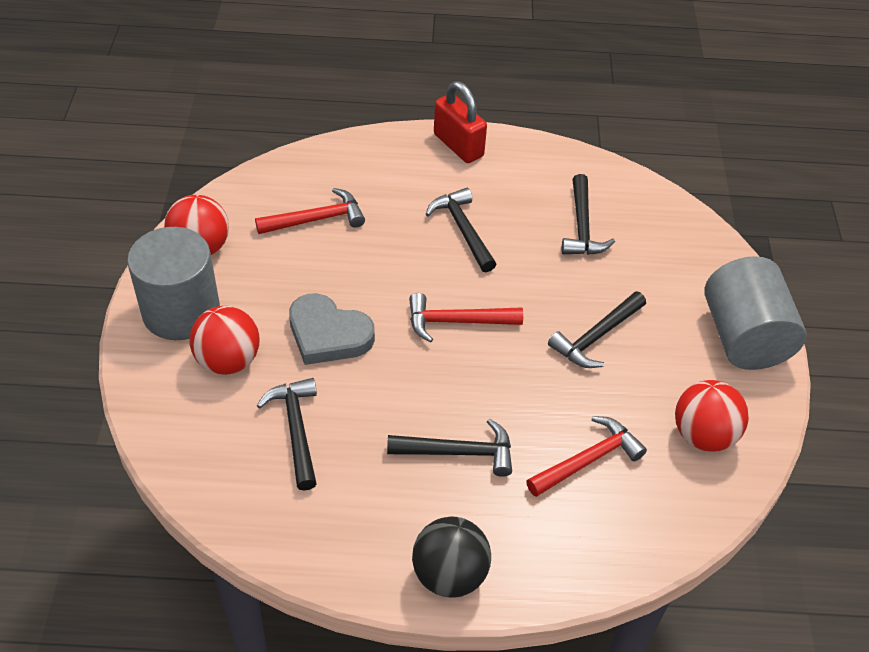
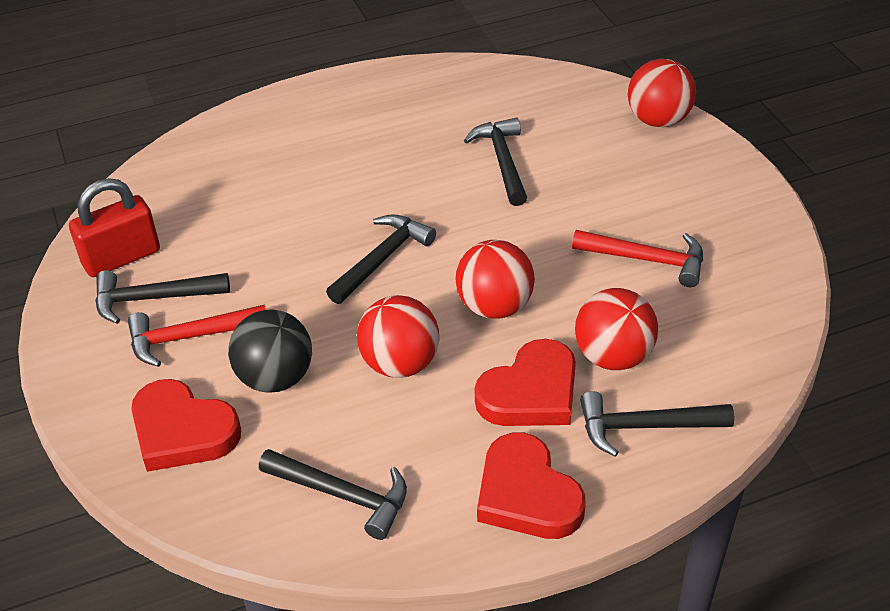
grey cylinder: 2 -> 0
grey heart: 1 -> 0
red ball: 3 -> 4
red hammer: 3 -> 2
red heart: 0 -> 3

